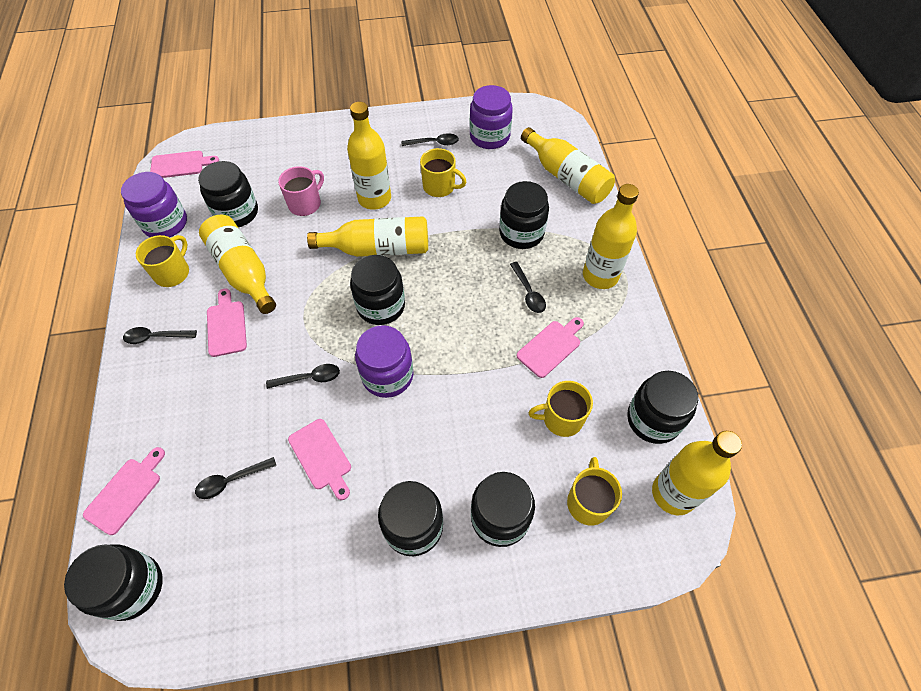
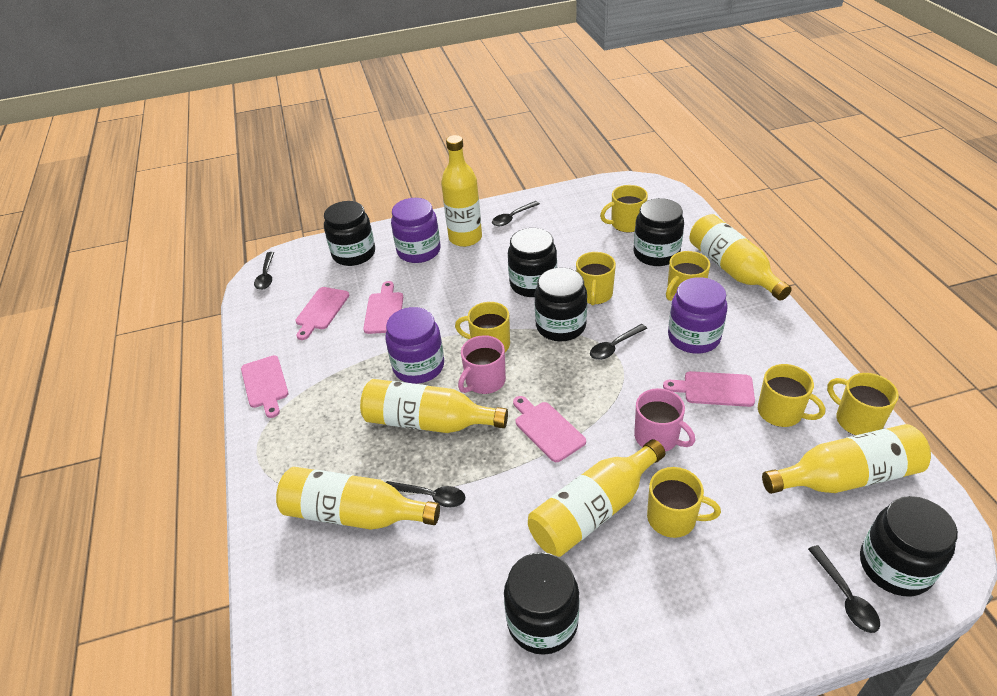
black jar: 7 -> 6
pink mug: 1 -> 2
yellow mug: 4 -> 7

